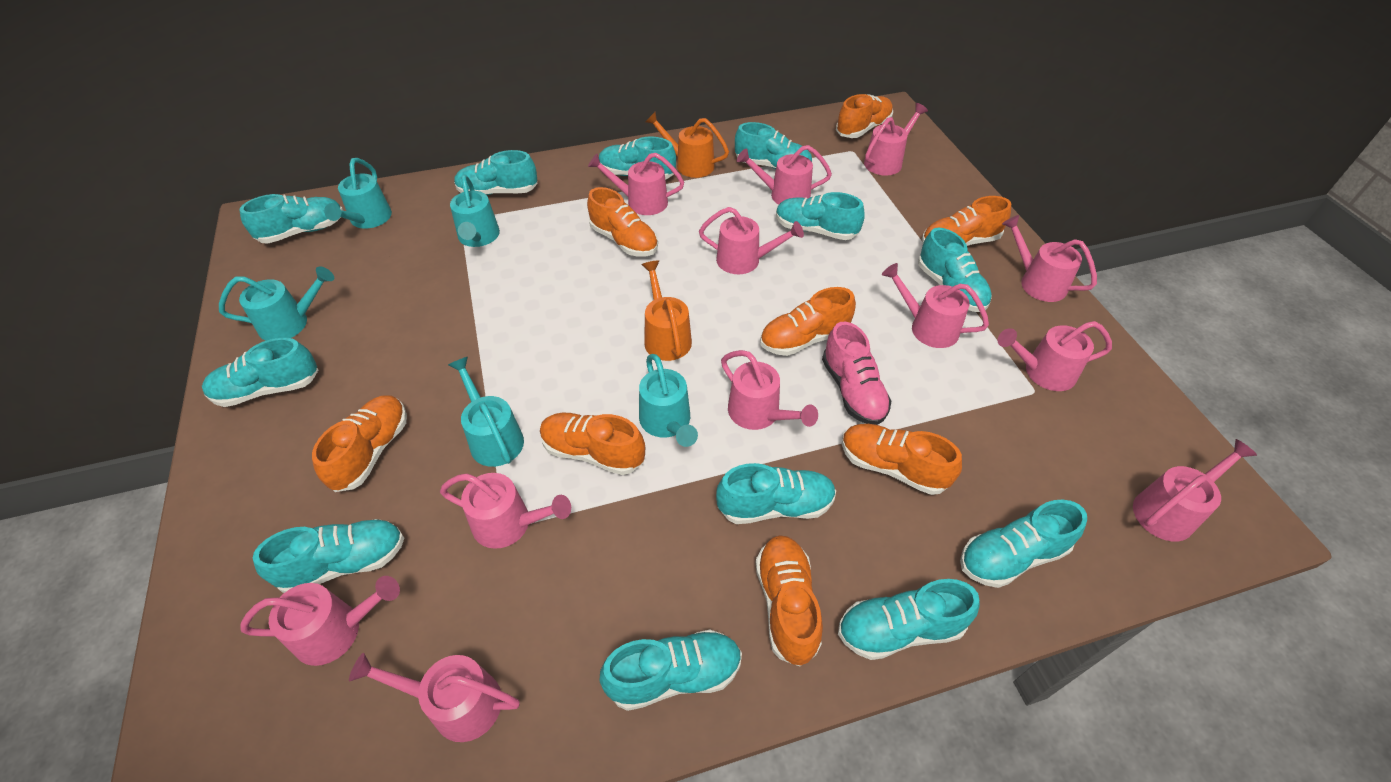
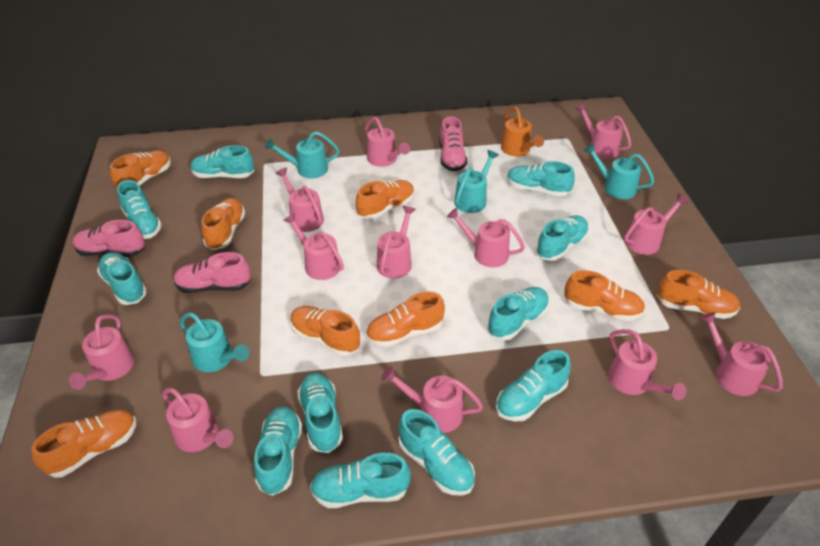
orange watering can: 2 -> 1
pink shoe: 1 -> 3
turquoise shoe: 12 -> 11
turquoise watering can: 5 -> 4

